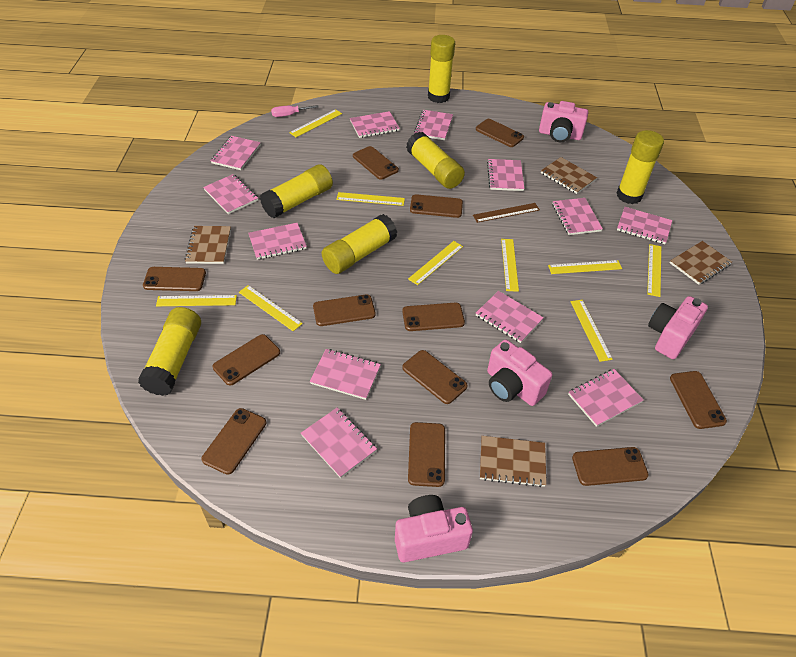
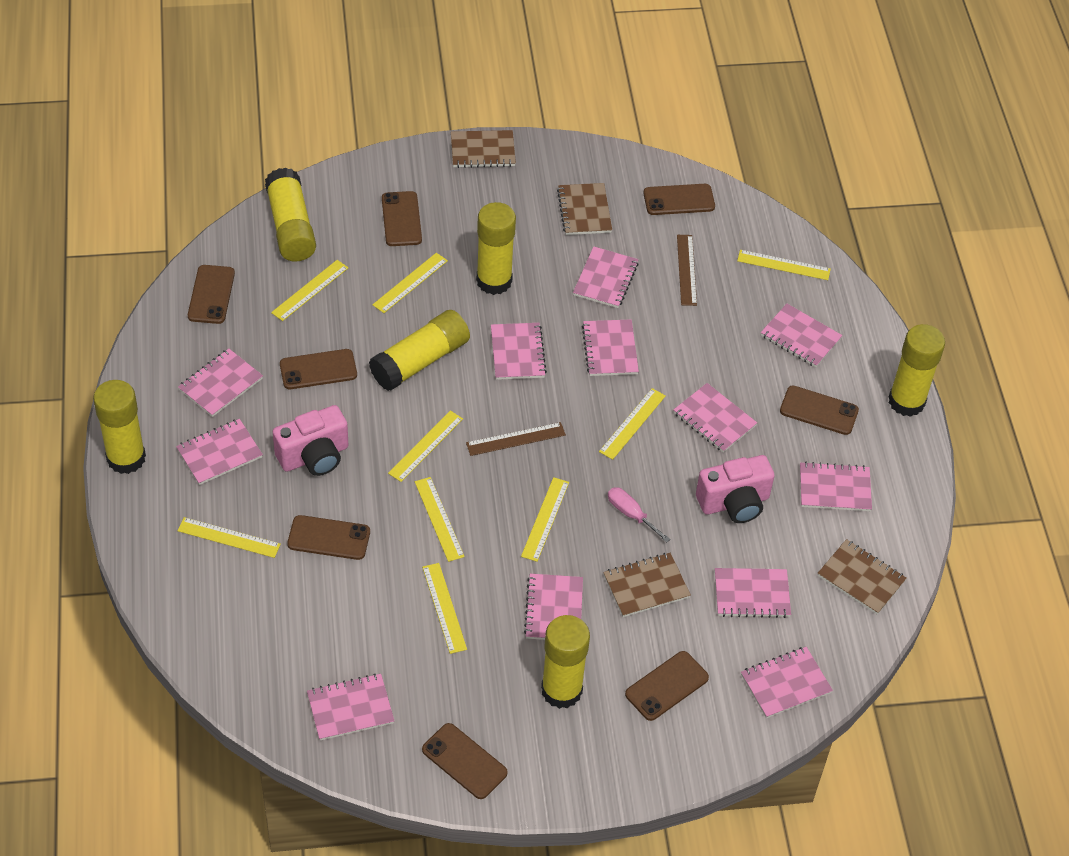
brown phone: 12 -> 8
brown ruler: 1 -> 2
pink camera: 4 -> 2

